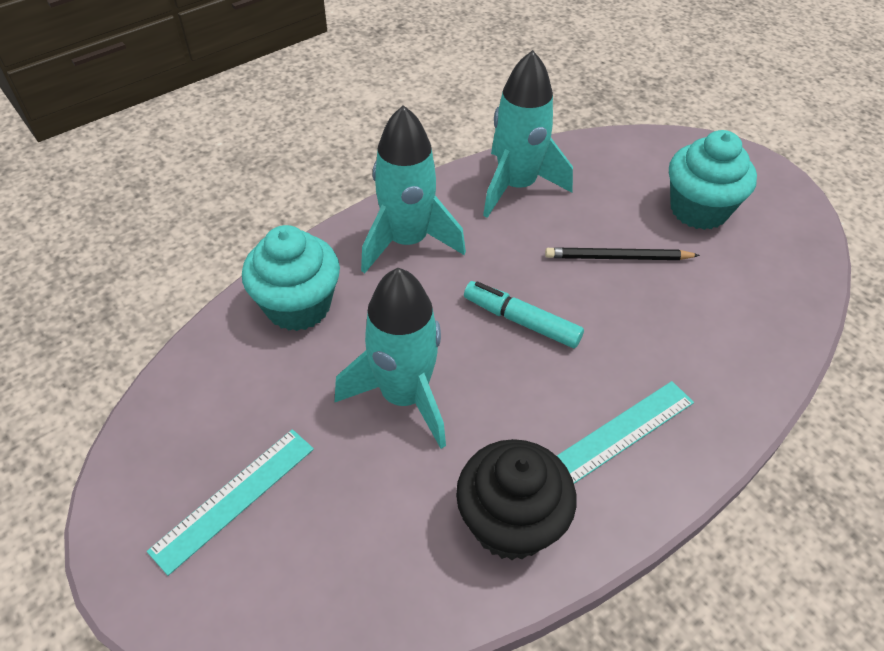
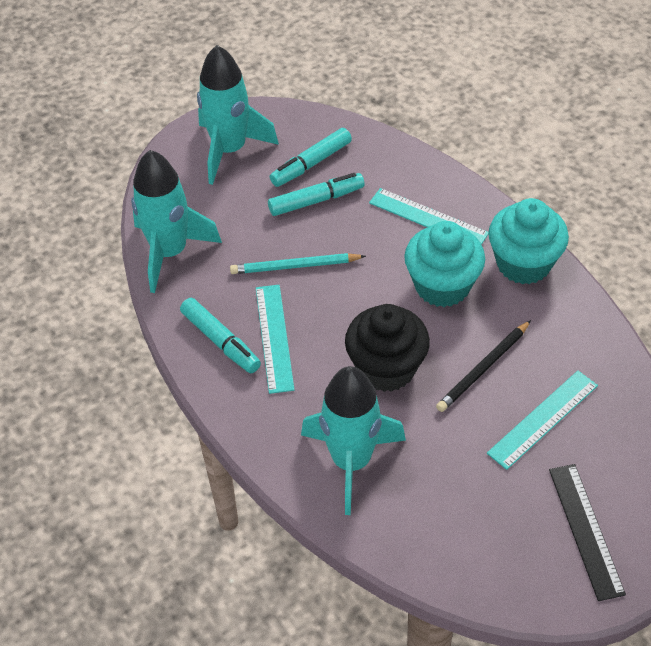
black ruler: 0 -> 1
turquoise marker: 1 -> 3
turquoise pencil: 0 -> 1
turquoise ruler: 2 -> 3

